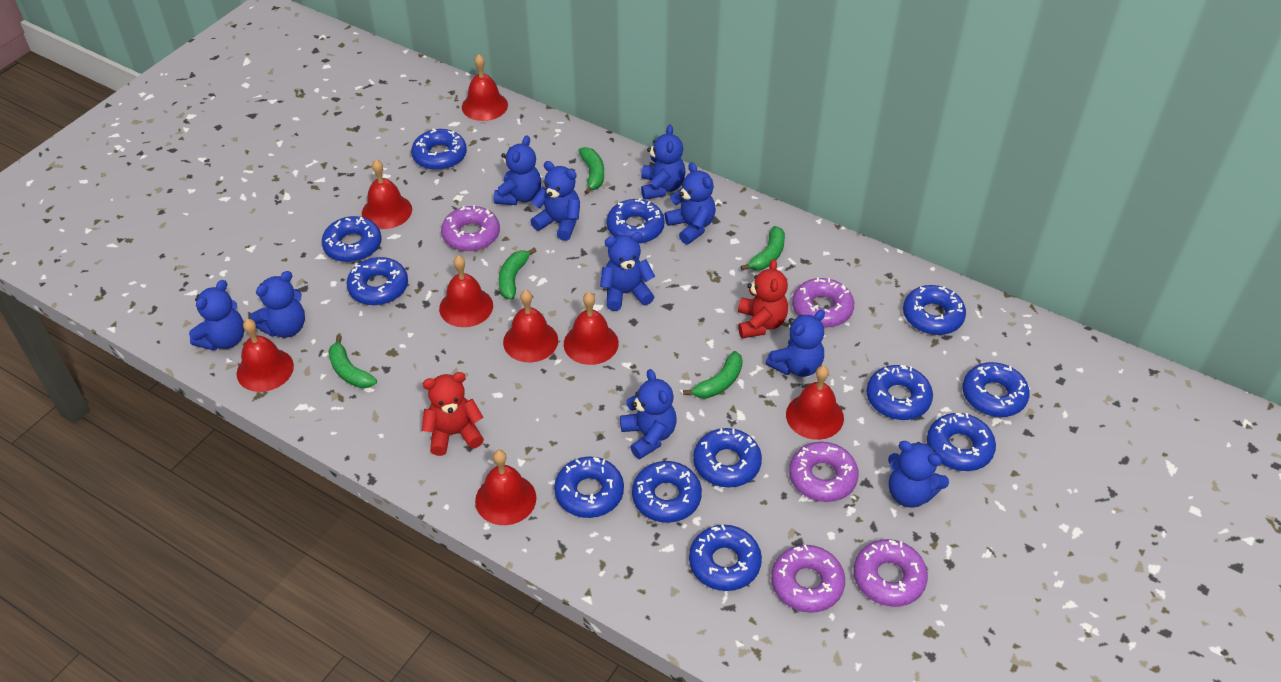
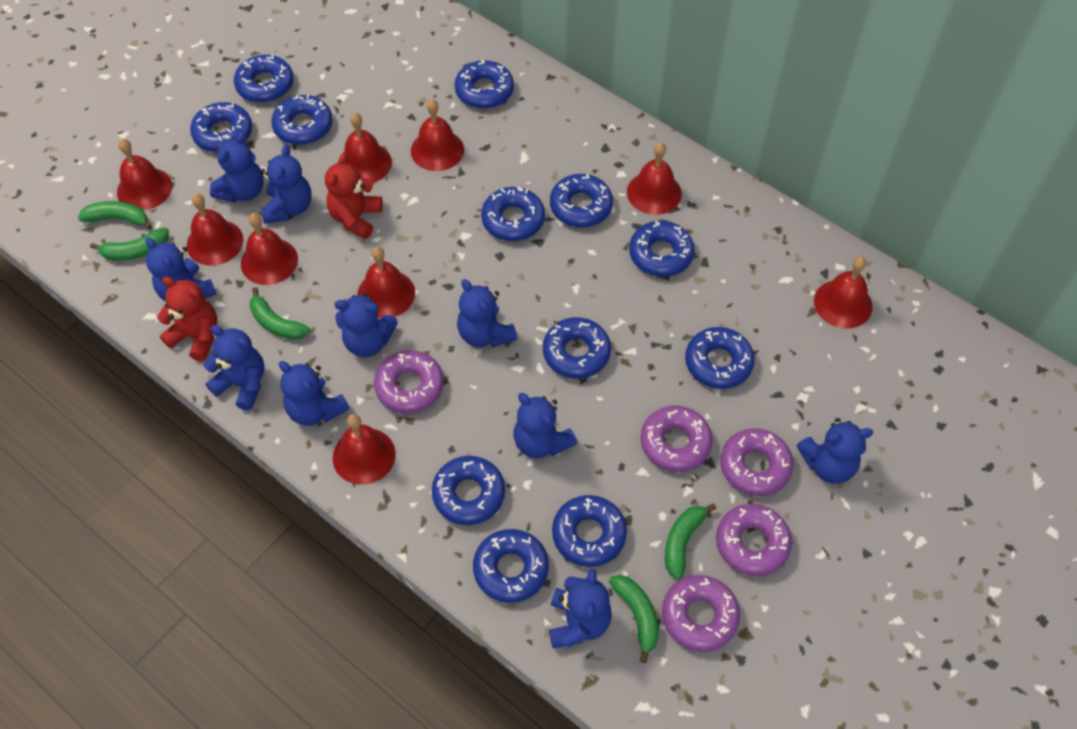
red bell: 8 -> 9

